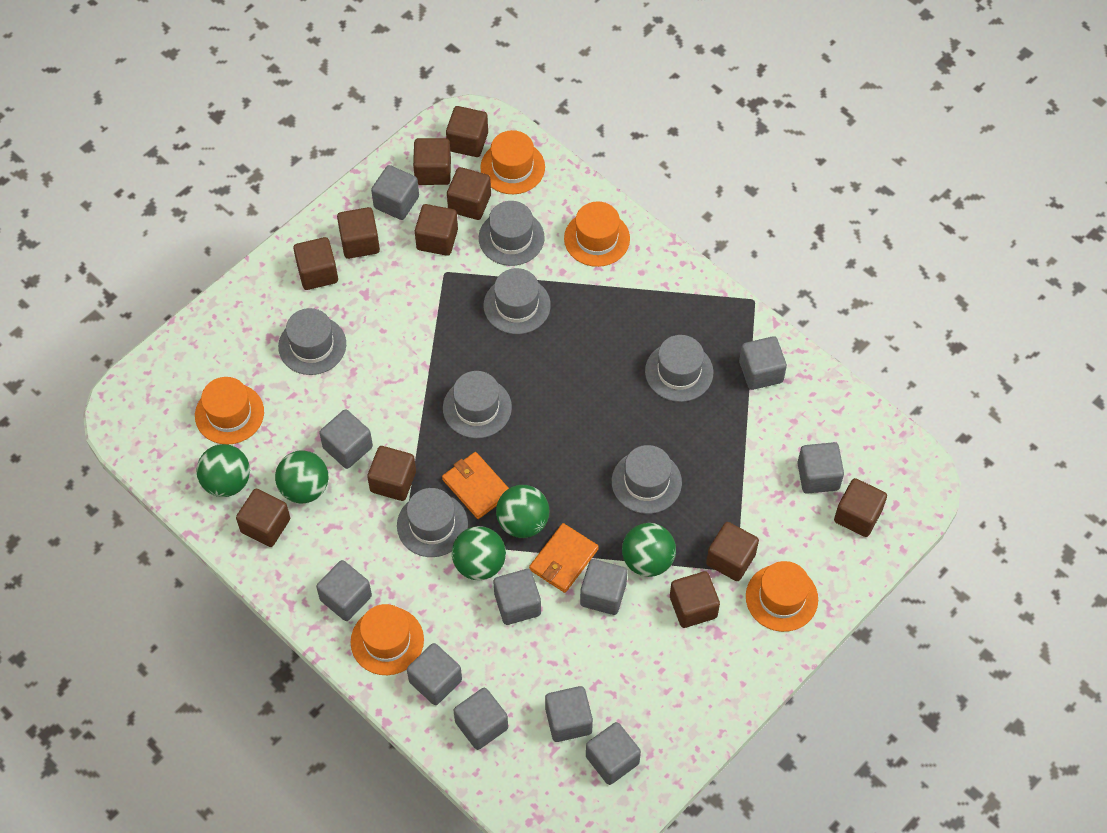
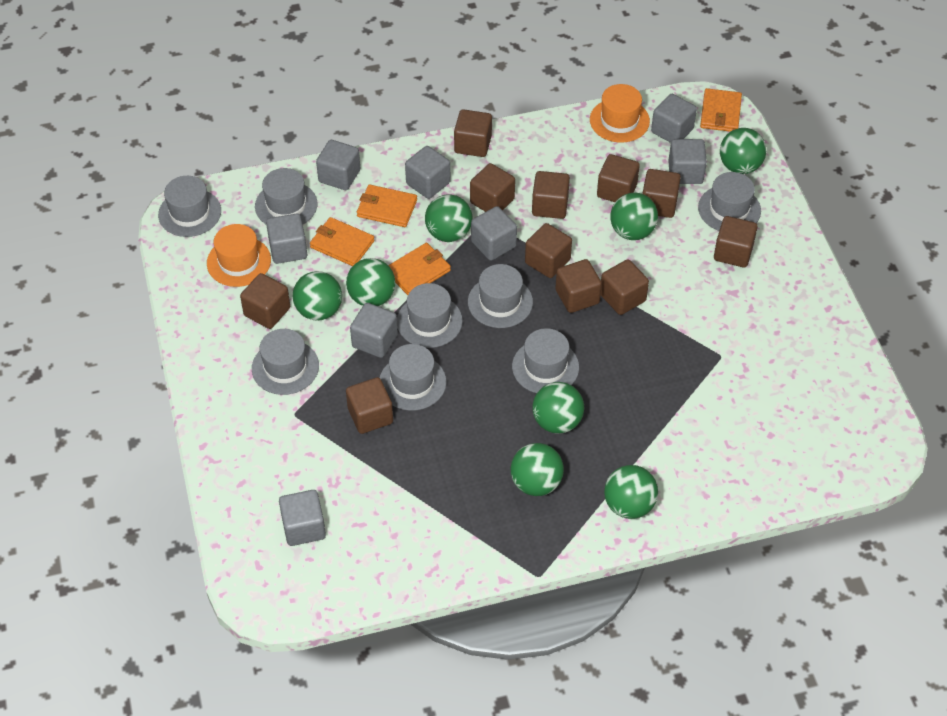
green ball: 5 -> 8
grey cube: 11 -> 8
grey hat: 7 -> 8
orange hat: 5 -> 2
orange wallet: 2 -> 4

